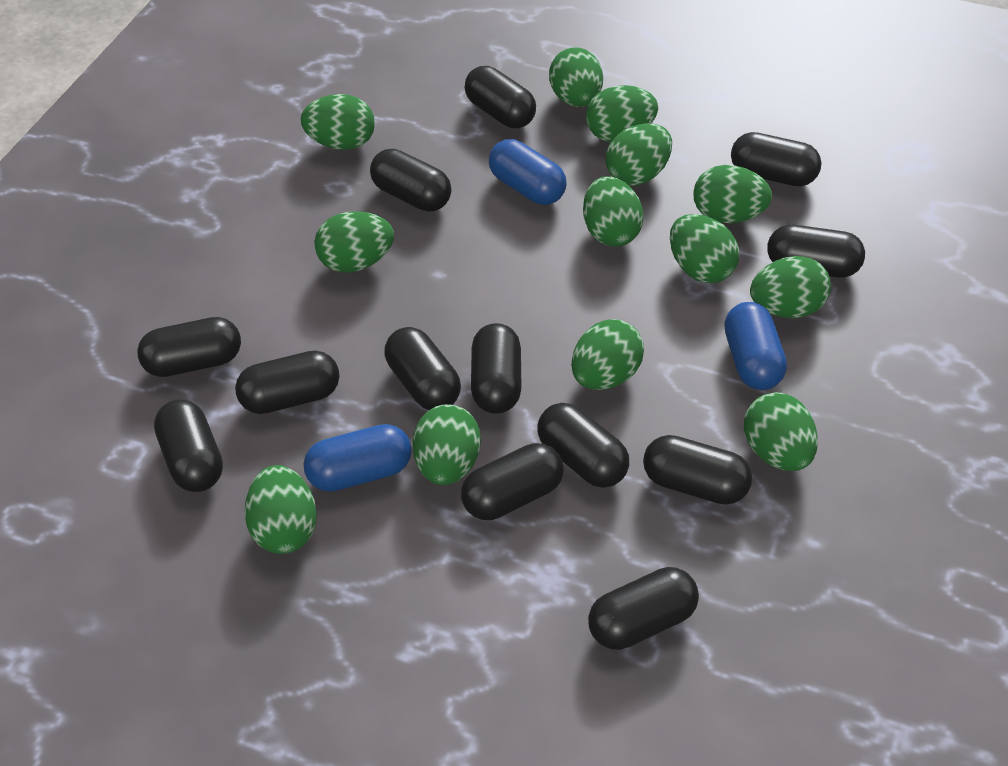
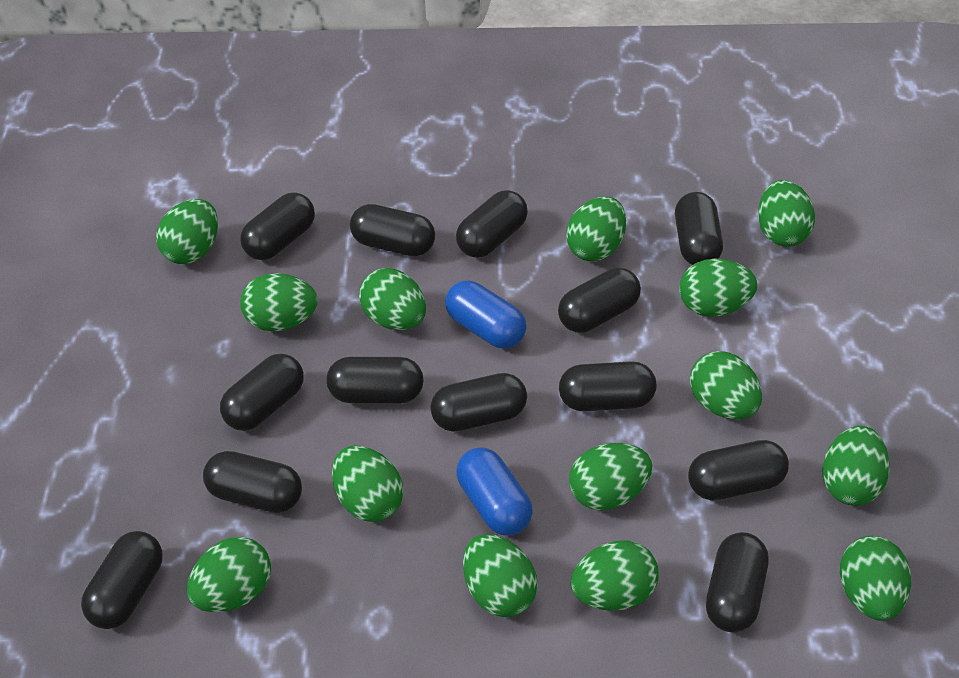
blue capsule: 3 -> 2
green egg: 13 -> 14

